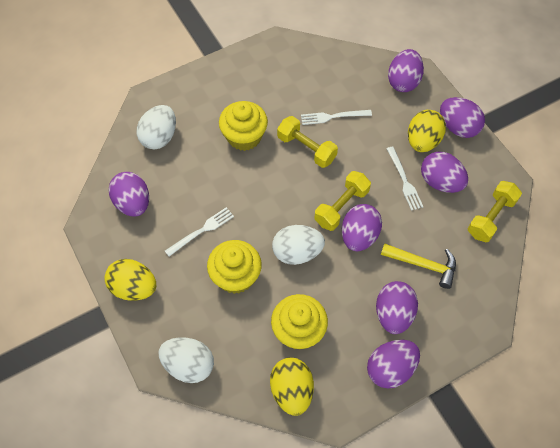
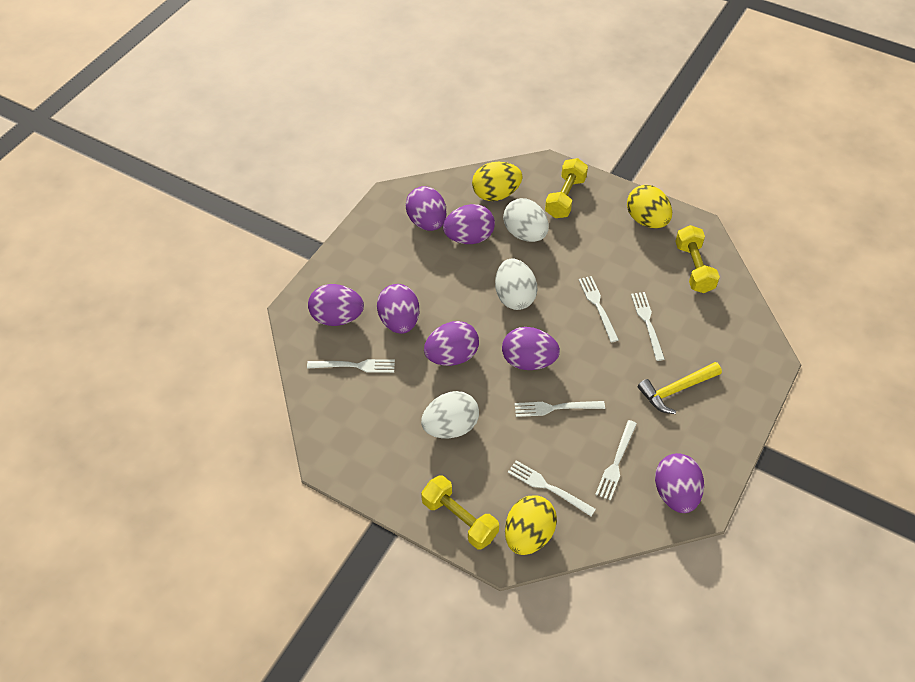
white fork: 3 -> 6
yellow cupcake: 3 -> 0

